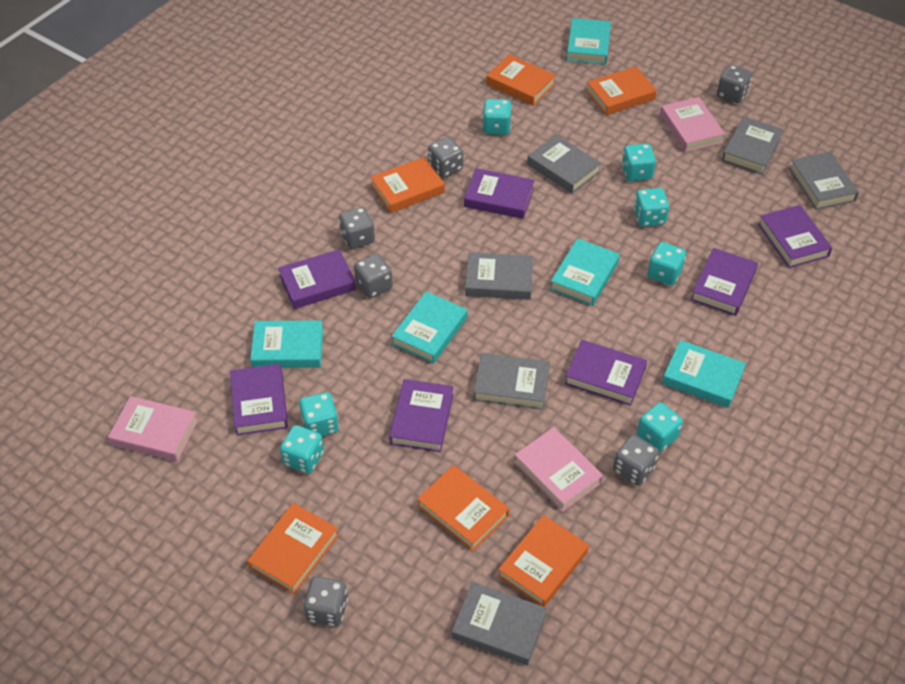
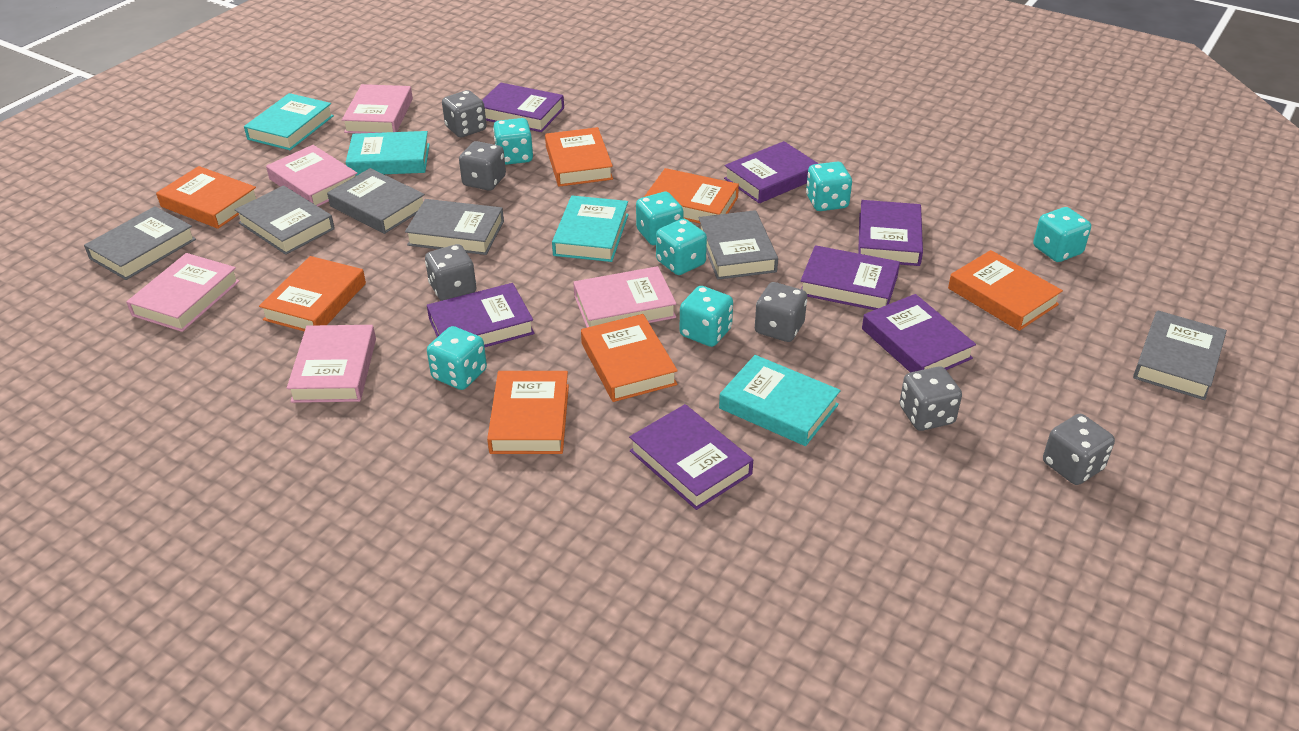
orange book: 6 -> 7
pink book: 3 -> 5
turquoise book: 5 -> 4

